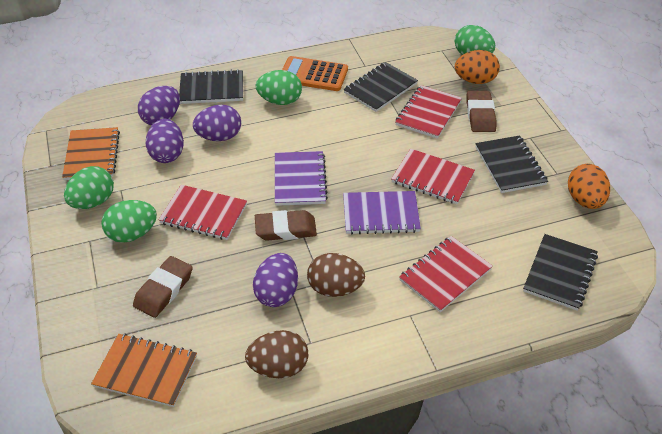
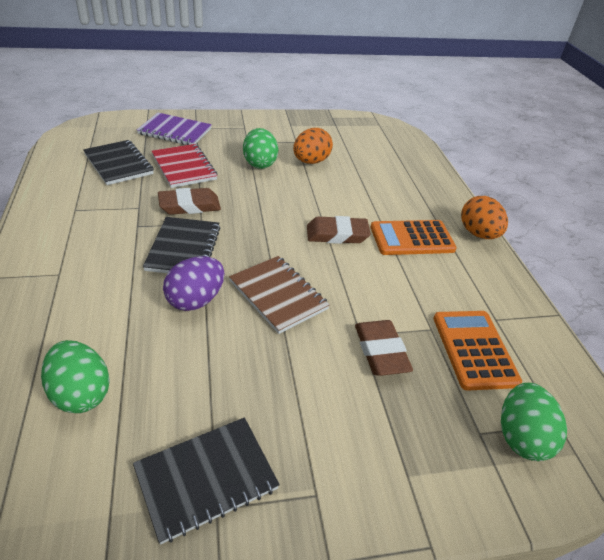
black notebook: 4 -> 3
brown egg: 2 -> 0
brown notebook: 0 -> 1
green egg: 4 -> 3
orange calculator: 1 -> 2
orange notebook: 2 -> 0
purple egg: 4 -> 1
purple notebook: 2 -> 1
red notebook: 4 -> 1

